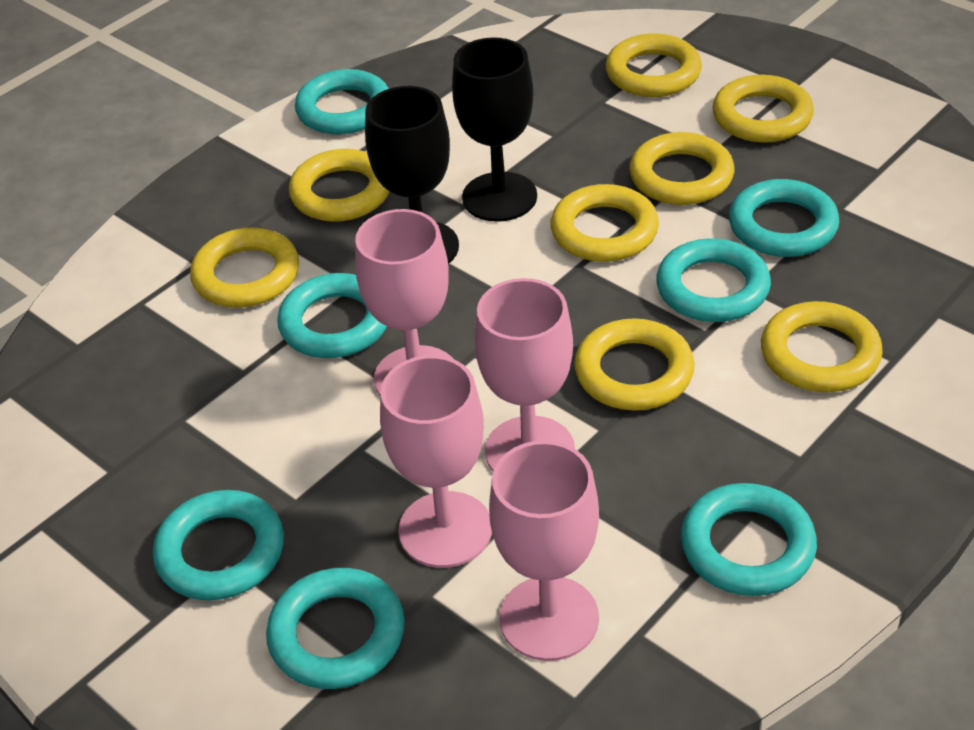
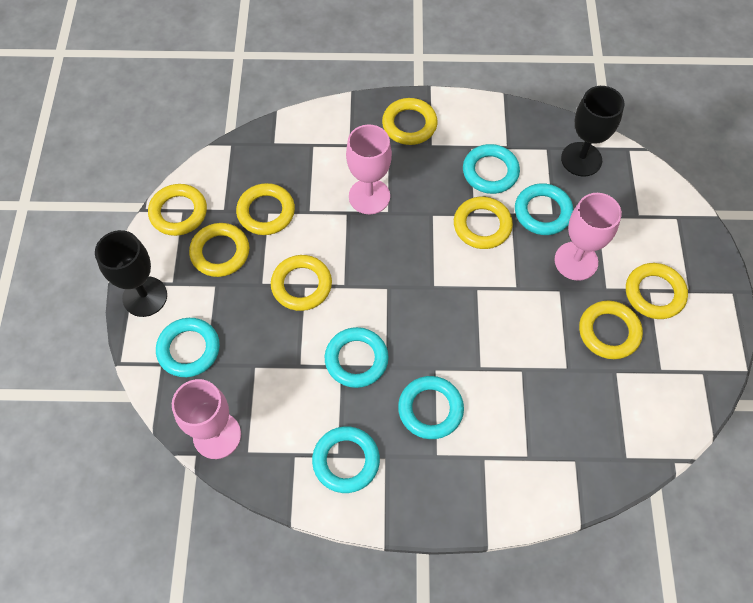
pink goblet: 4 -> 3
turquoise ring: 7 -> 6

